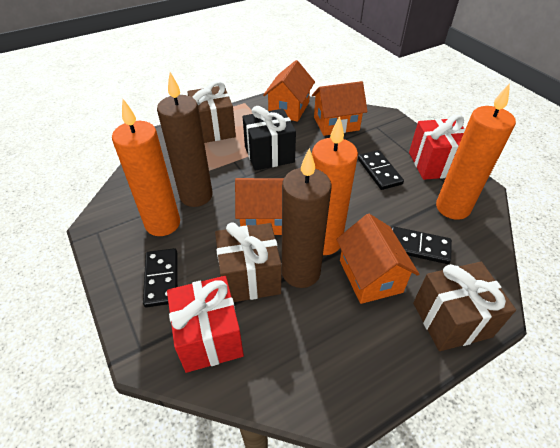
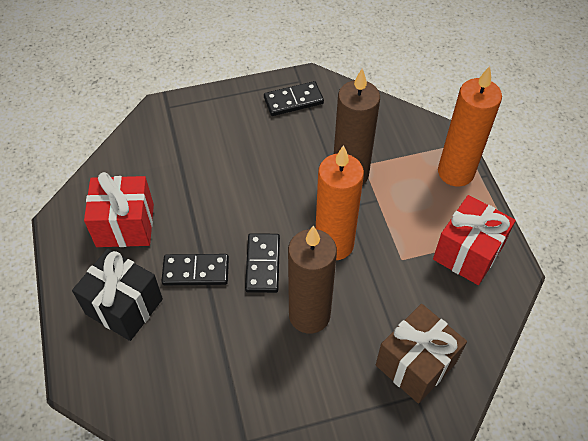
brown gift: 3 -> 1
orange candle: 3 -> 2
orange house: 4 -> 0

